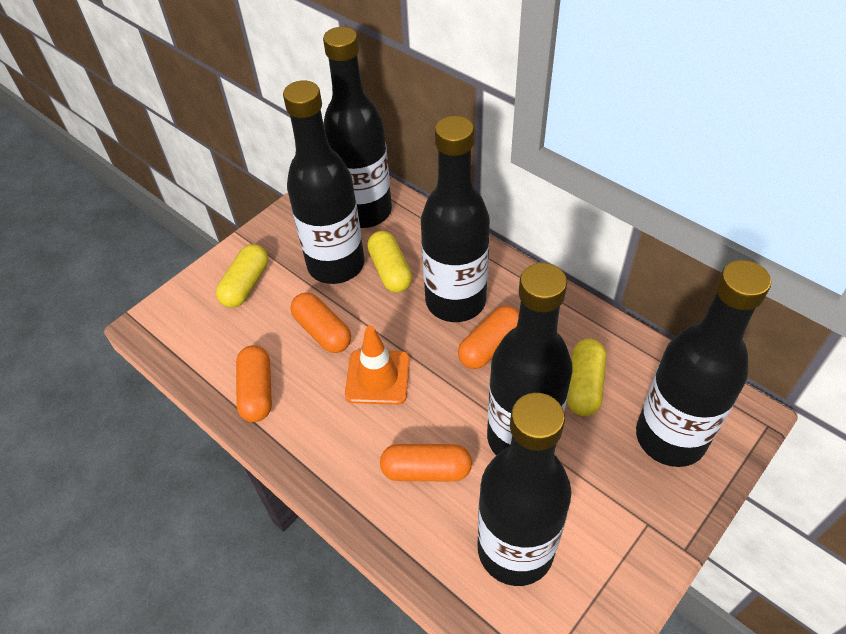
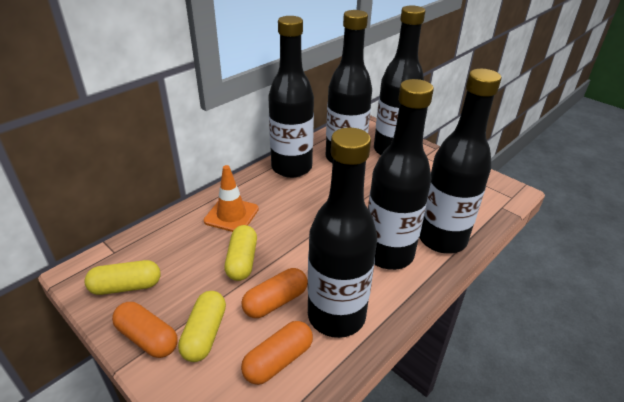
orange capsule: 4 -> 3

